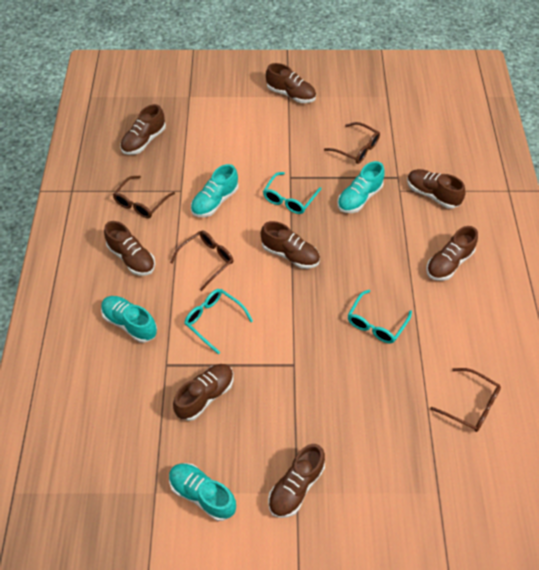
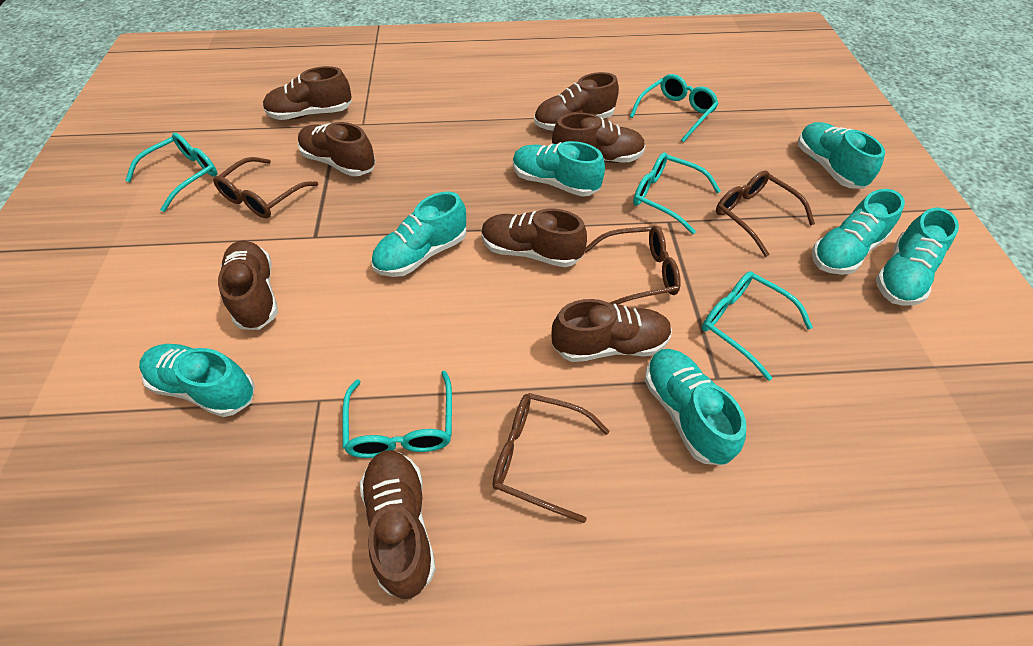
turquoise glasses: 3 -> 5
turquoise shoe: 4 -> 7

